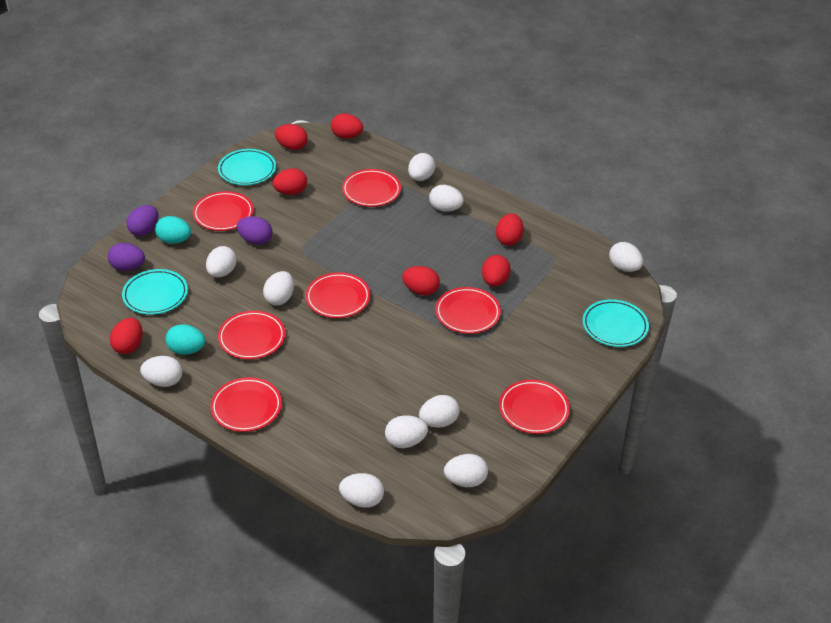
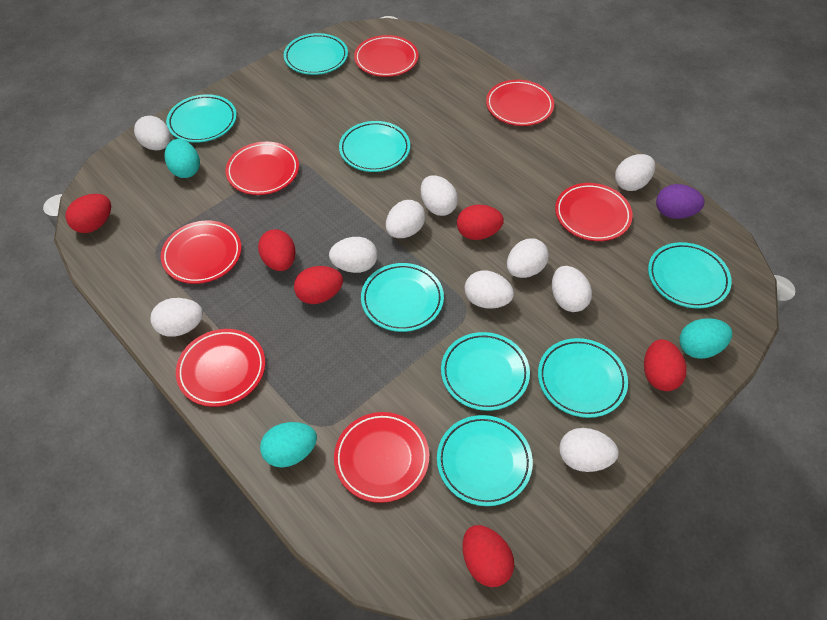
purple egg: 3 -> 1
red egg: 7 -> 6
turquoise egg: 2 -> 3
turquoise plate: 3 -> 8

